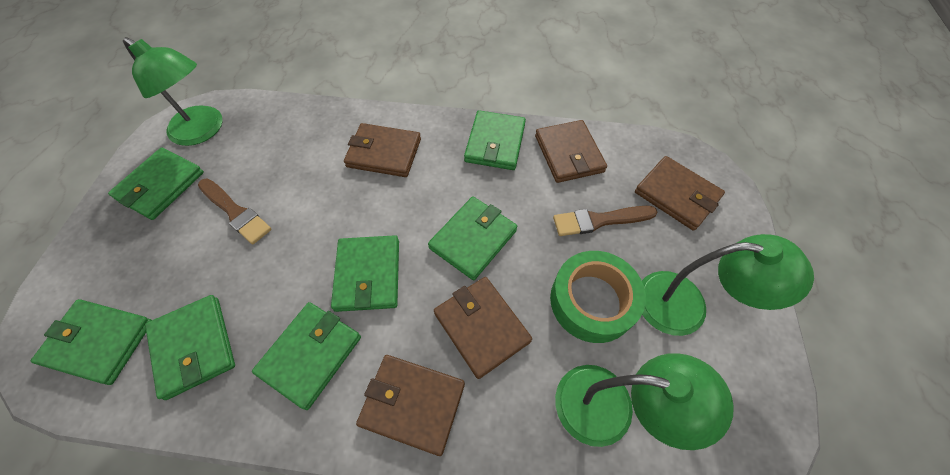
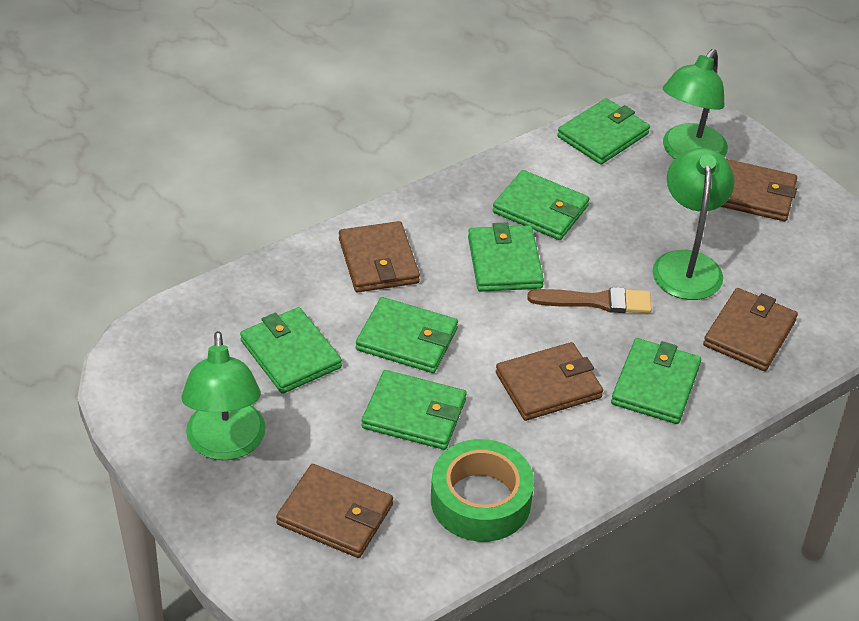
brown brush: 2 -> 1

